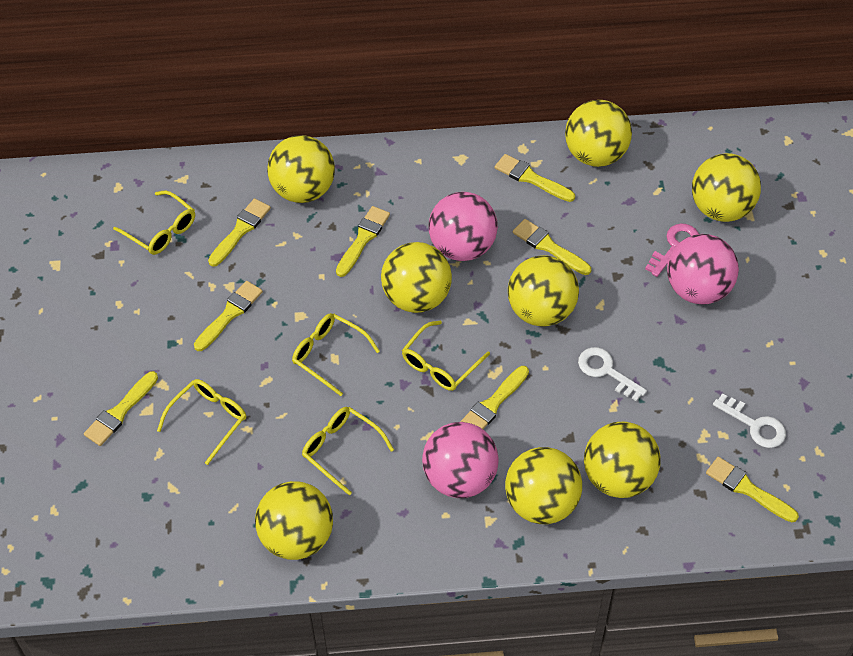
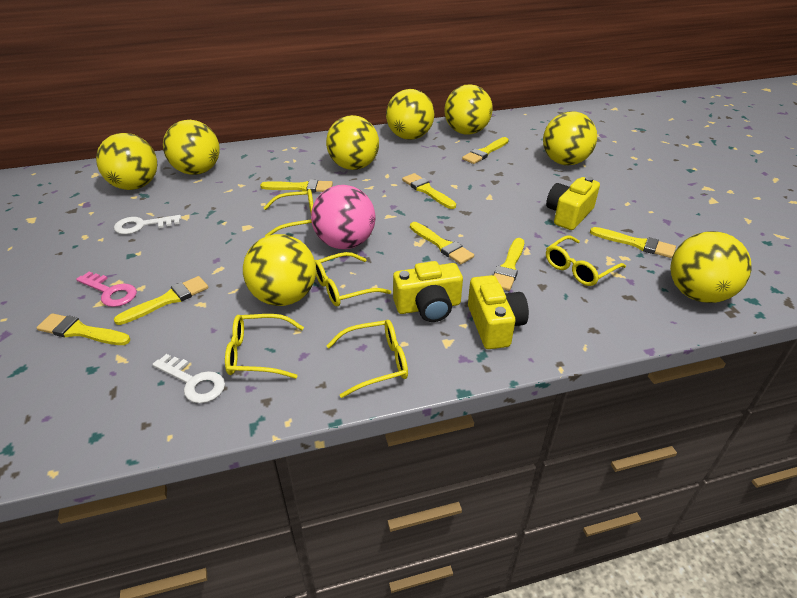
pink ball: 3 -> 1
yellow camera: 0 -> 3

